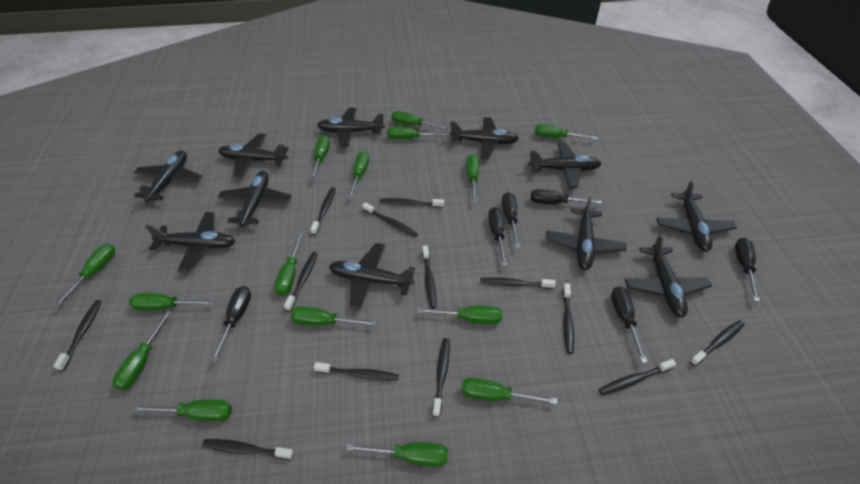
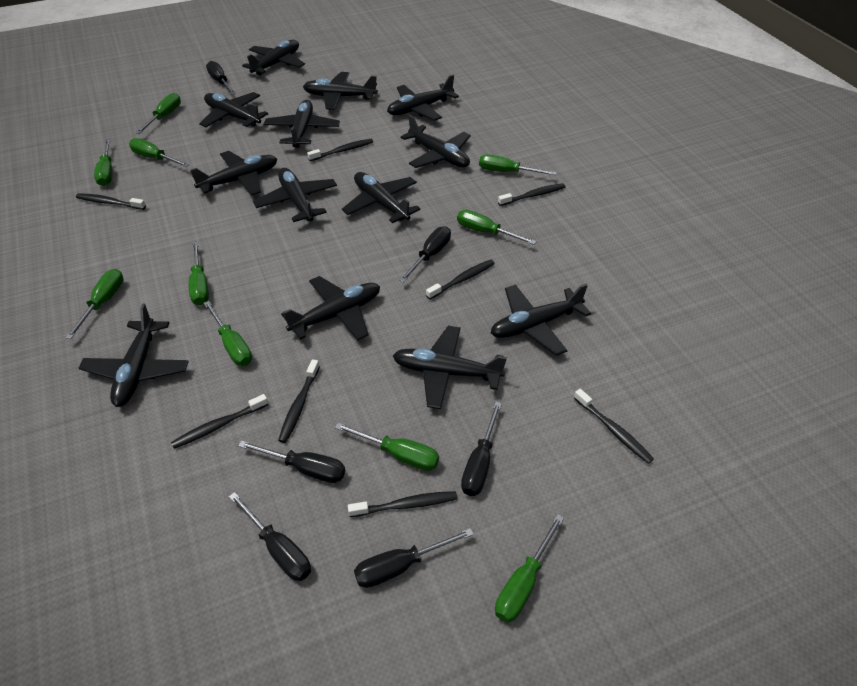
black plane: 11 -> 13
black toothbrush: 13 -> 8
green screwdriver: 15 -> 10

